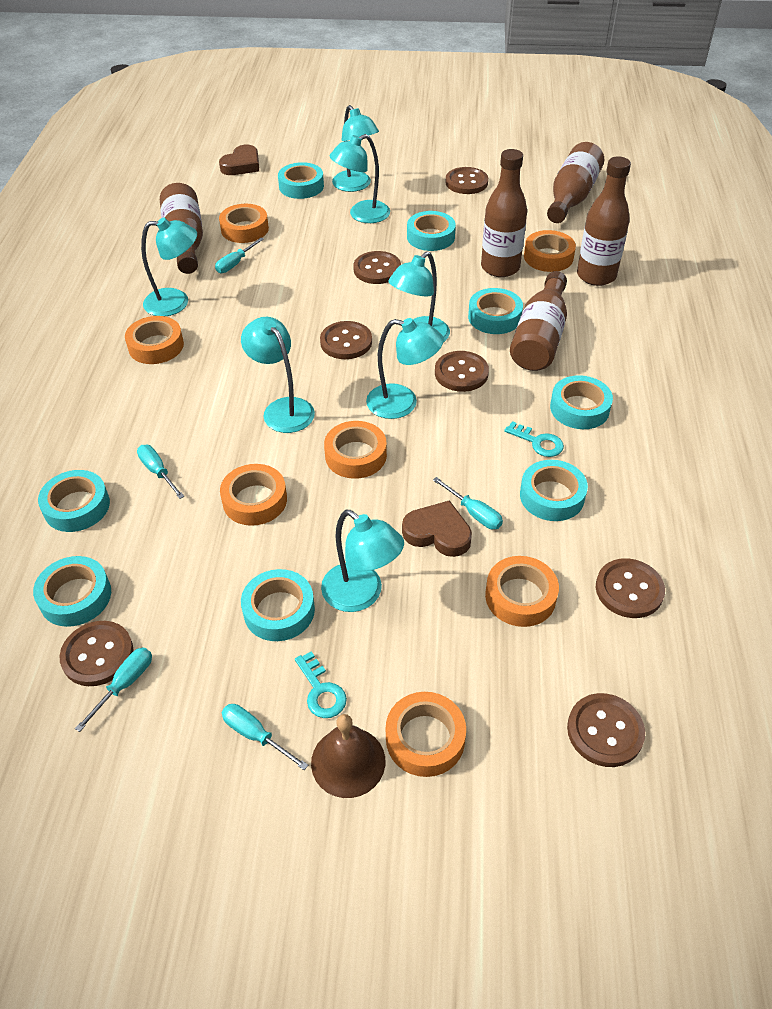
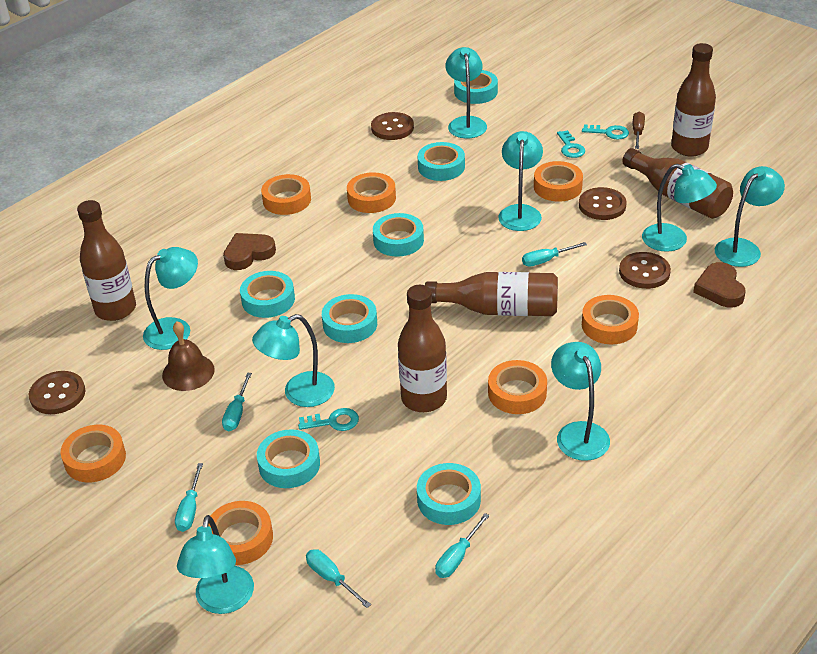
brown button: 7 -> 4
brown screwdriver: 0 -> 1
turquoise key: 2 -> 3
turquoise lamp: 7 -> 8
turquoise tape: 8 -> 7

